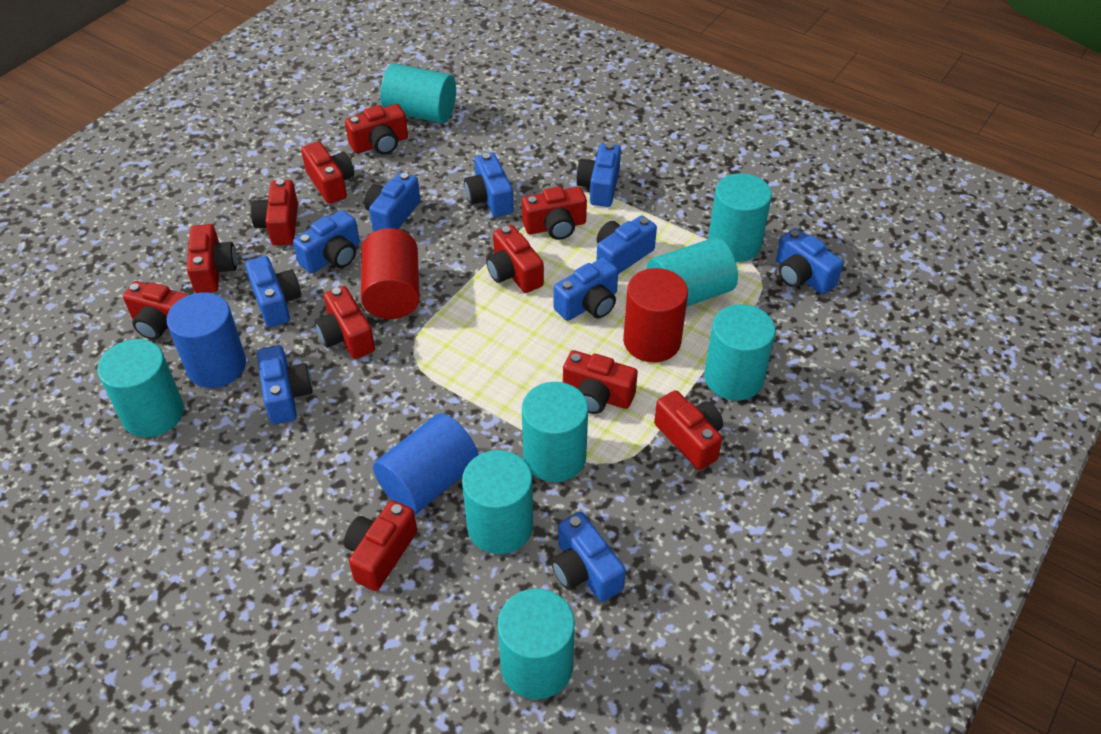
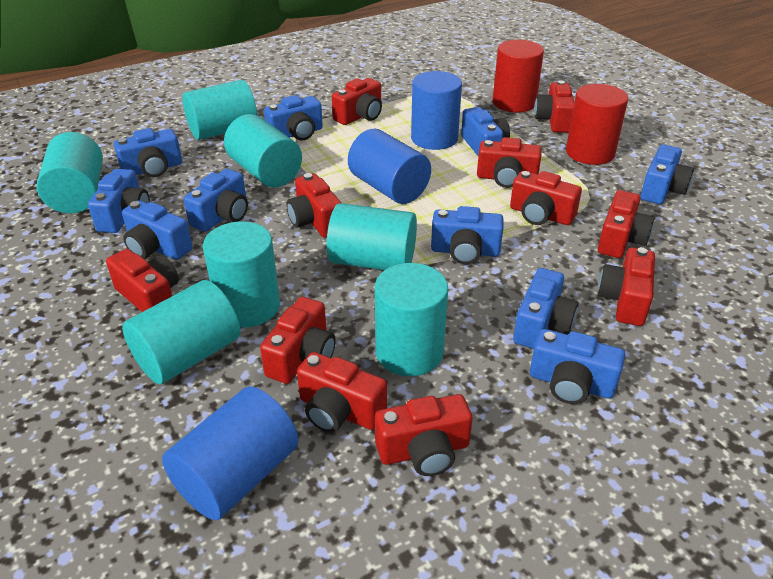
blue cylinder: 2 -> 3
turquoise cylinder: 8 -> 7

